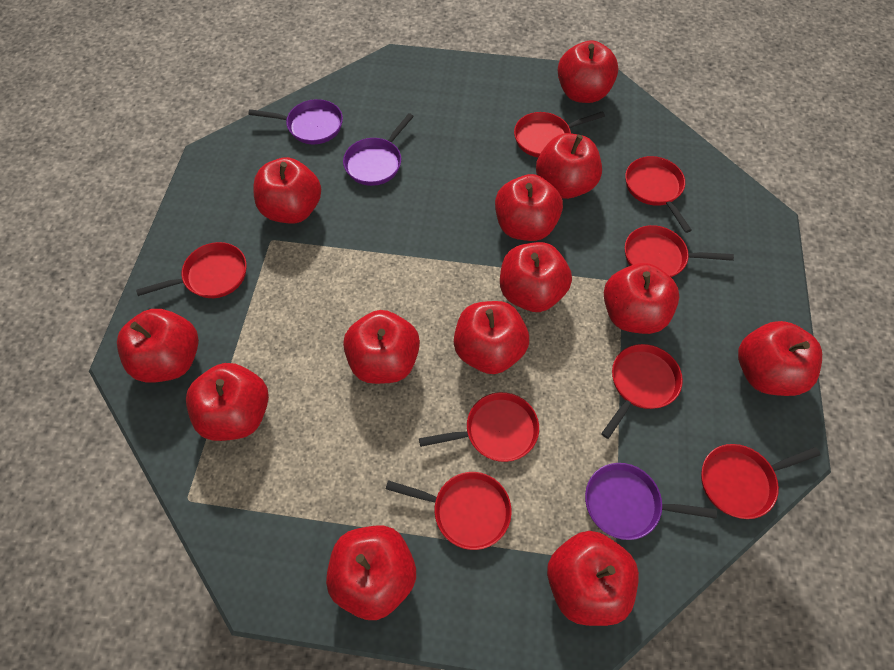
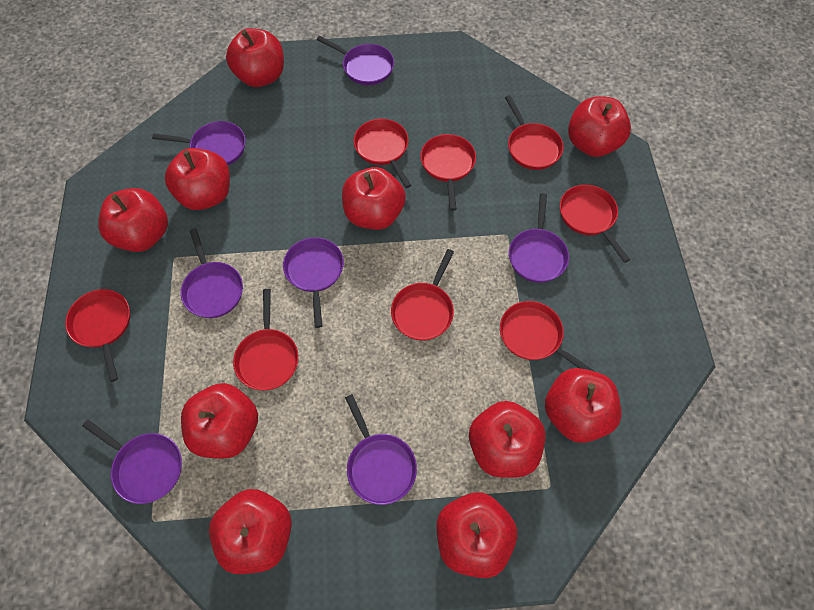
purple pan: 3 -> 7
red apple: 13 -> 10

